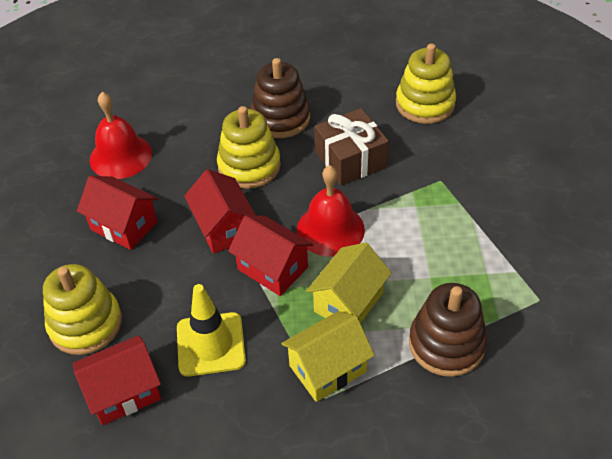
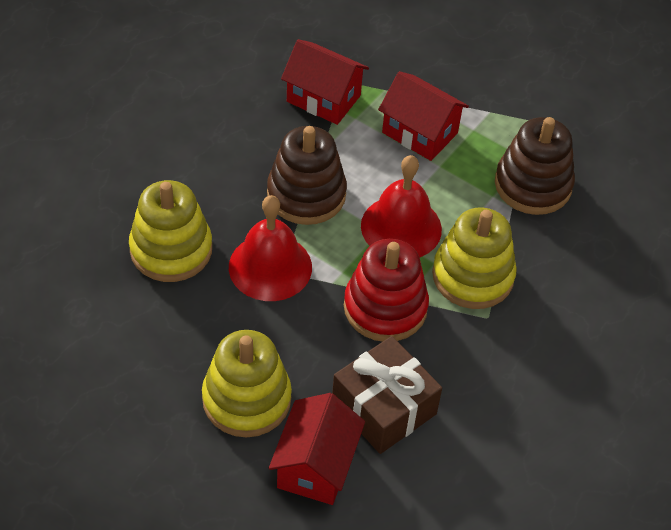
red house: 4 -> 3
red stacking toy: 0 -> 1
yellow house: 2 -> 0
yellow traffic cone: 1 -> 0

